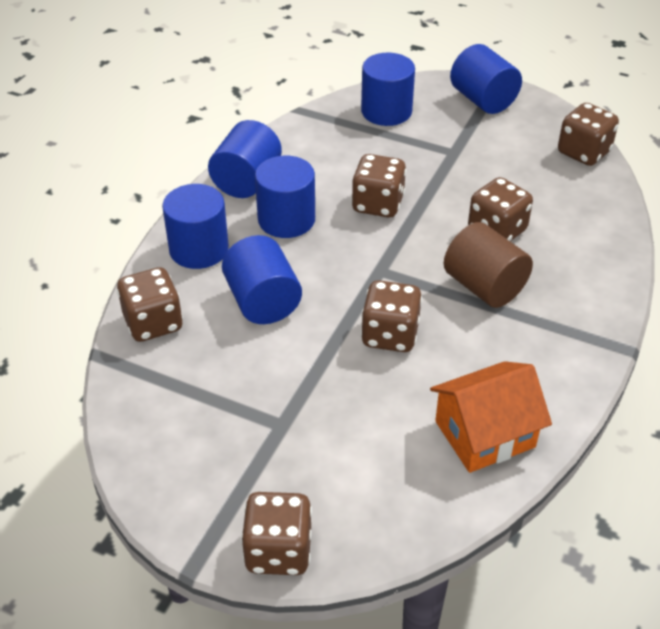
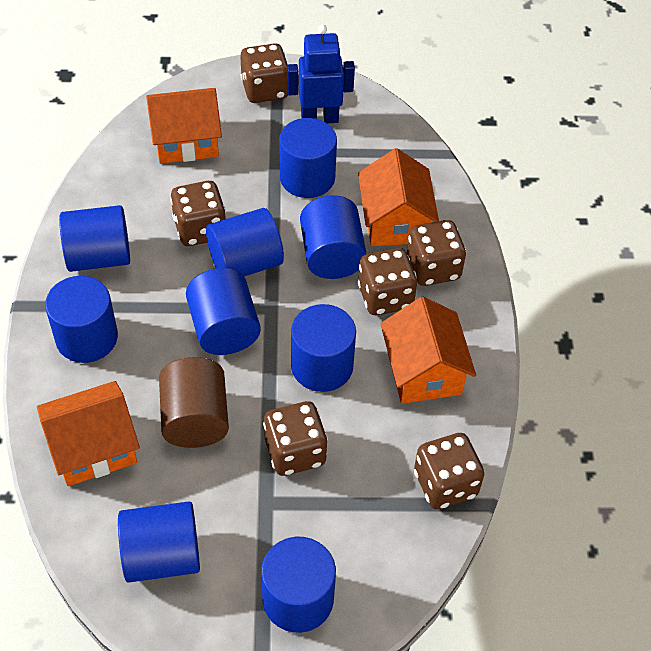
blue cylinder: 6 -> 9
blue robot: 0 -> 1
orange house: 1 -> 4

